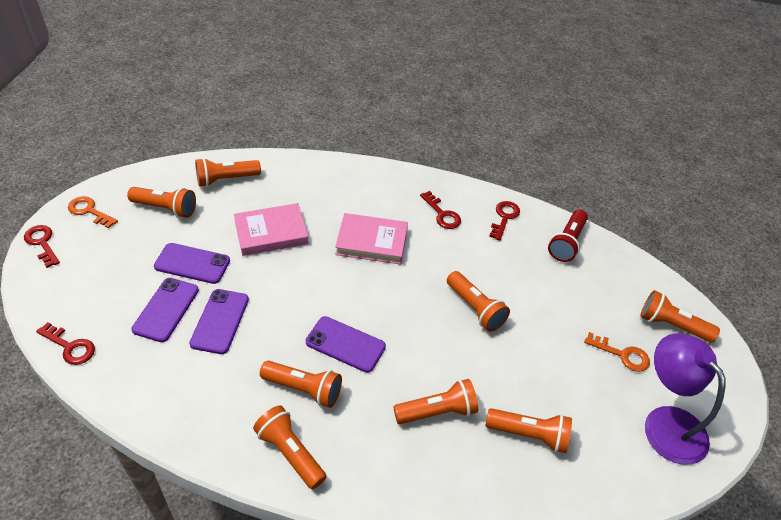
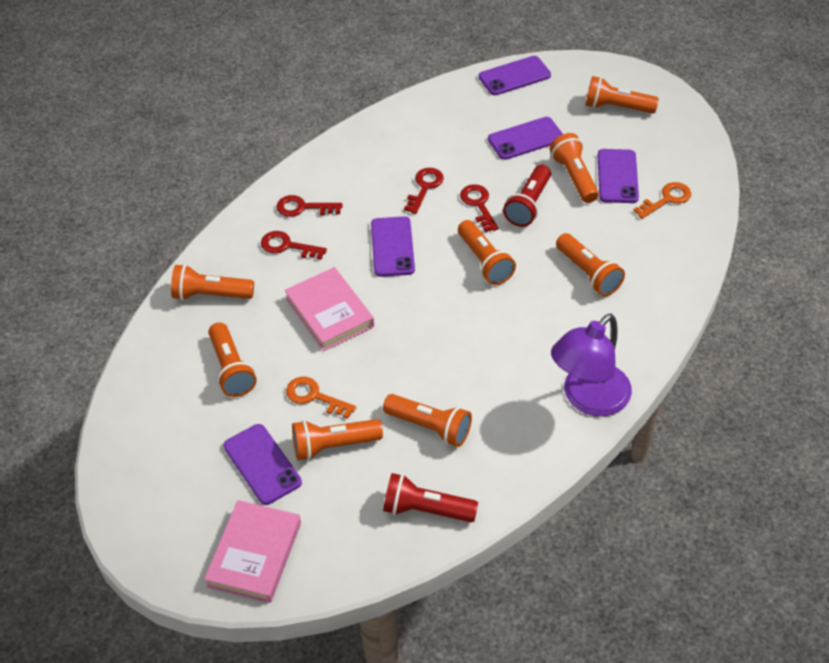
purple phone: 4 -> 5
red flashlight: 1 -> 2

